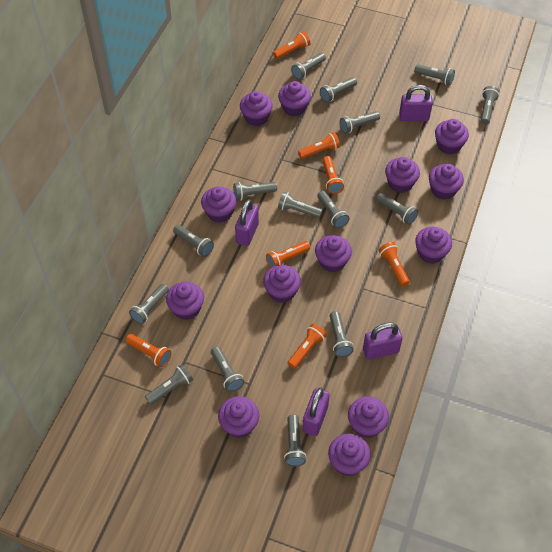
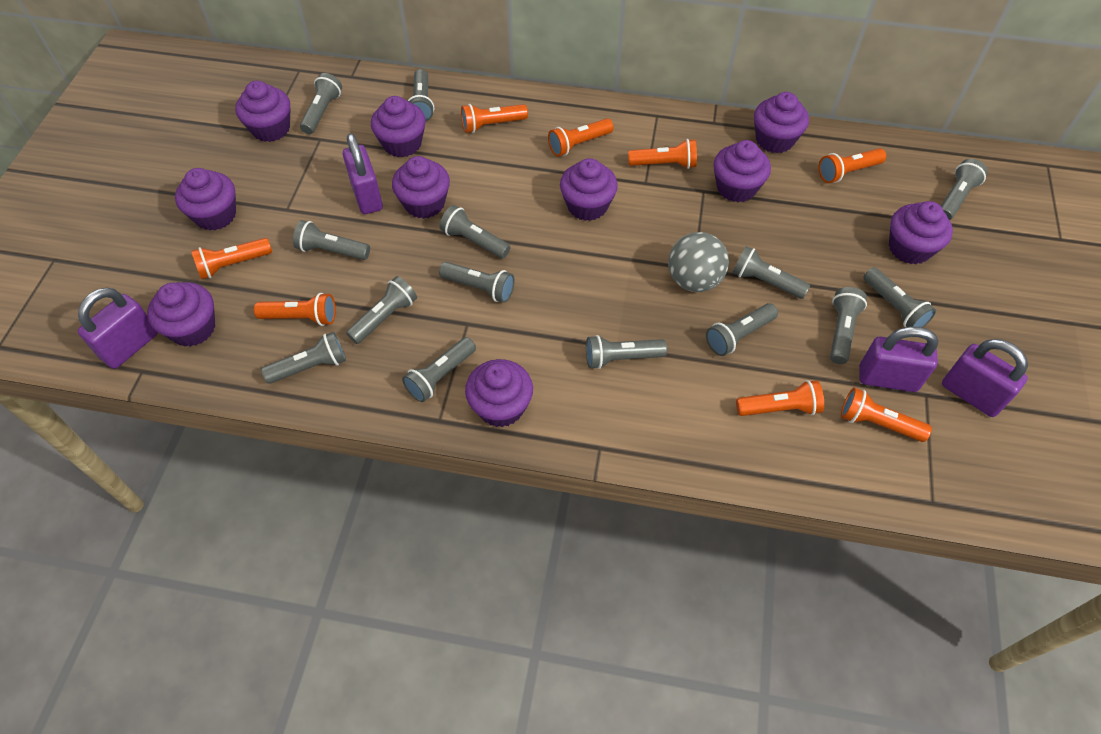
grey ball: 0 -> 1
grey flashlight: 15 -> 14
orange flashlight: 7 -> 8
purple cupcake: 13 -> 10

